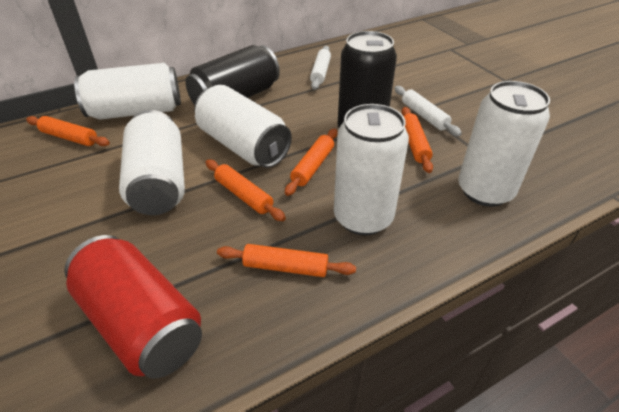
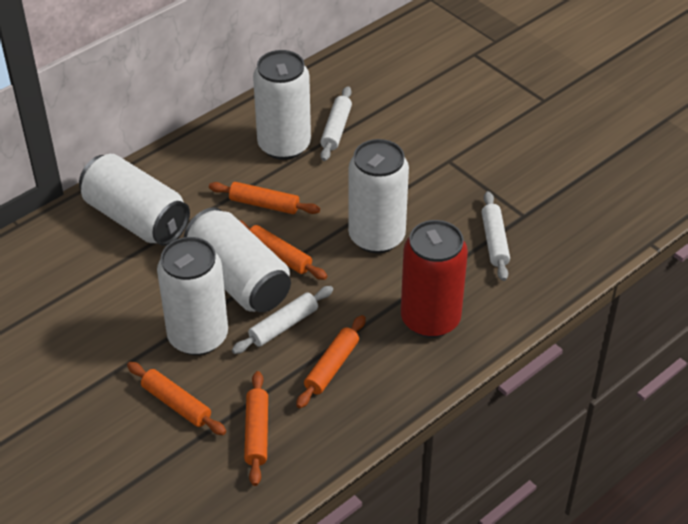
black can: 2 -> 0
white rolling pin: 2 -> 3

